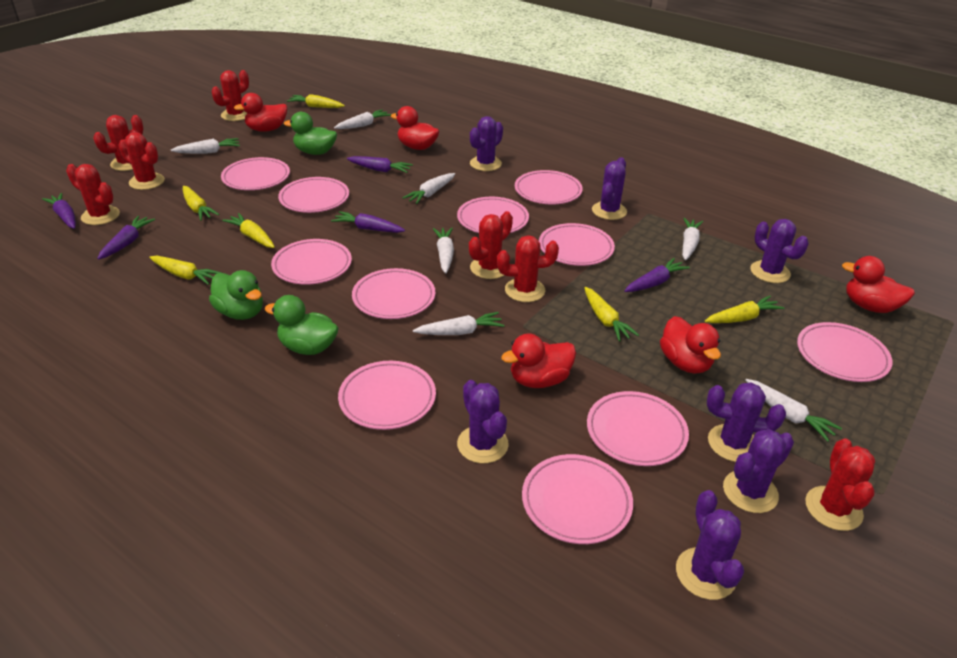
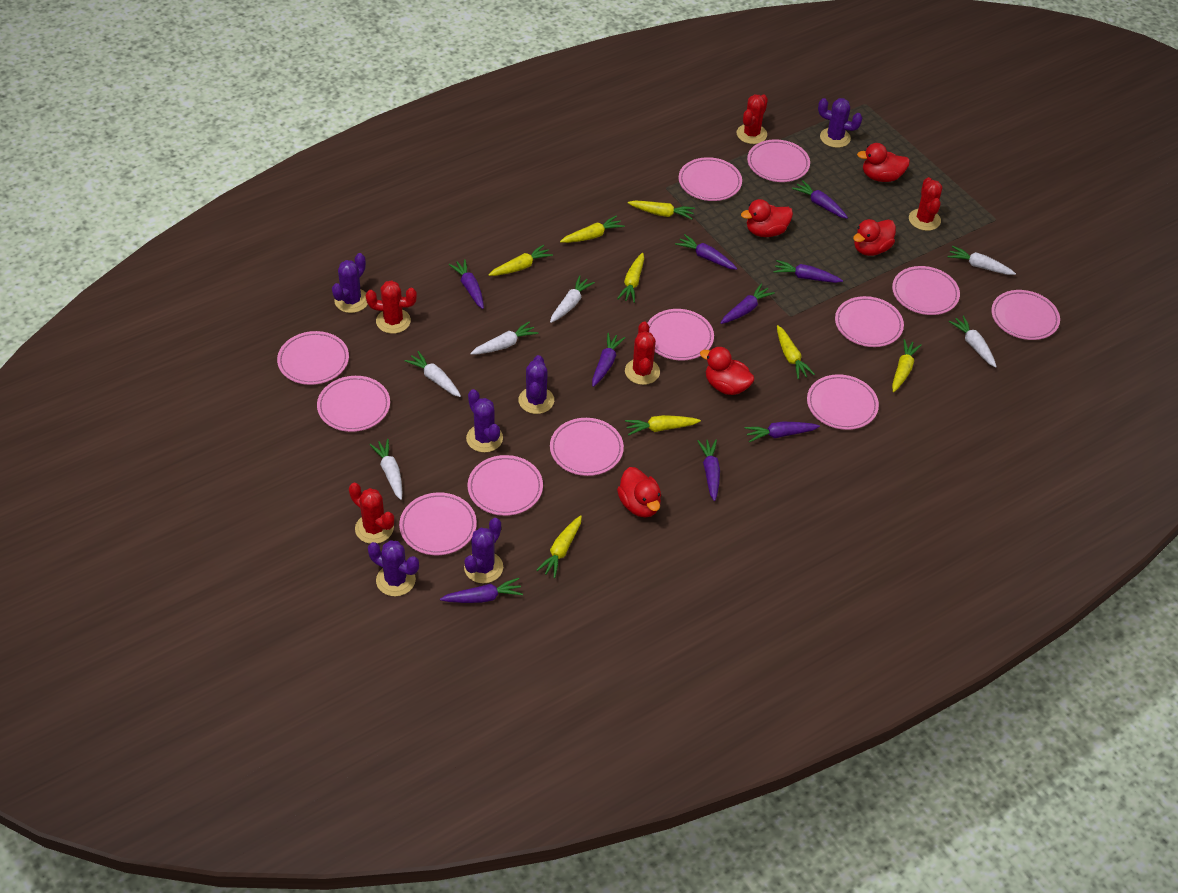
green duck: 3 -> 0
pink plate: 11 -> 12
purple cactus: 7 -> 6
purple carrot: 5 -> 9
red cactus: 7 -> 5
white carrot: 7 -> 6
yellow carrot: 6 -> 8

